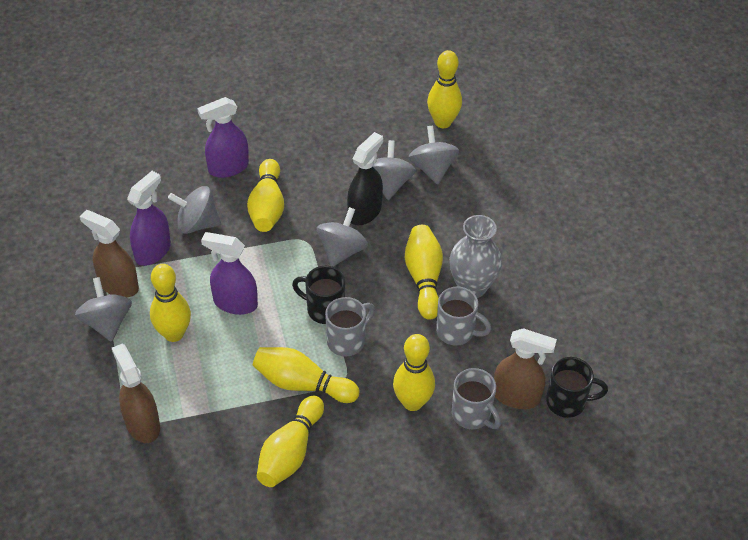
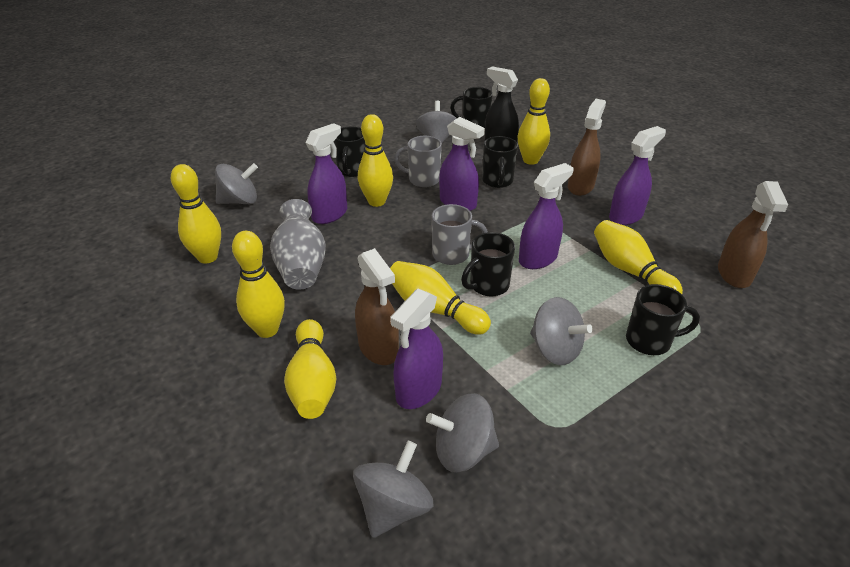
black mug: 2 -> 5
grey mug: 3 -> 2
purple spray bottle: 3 -> 5

